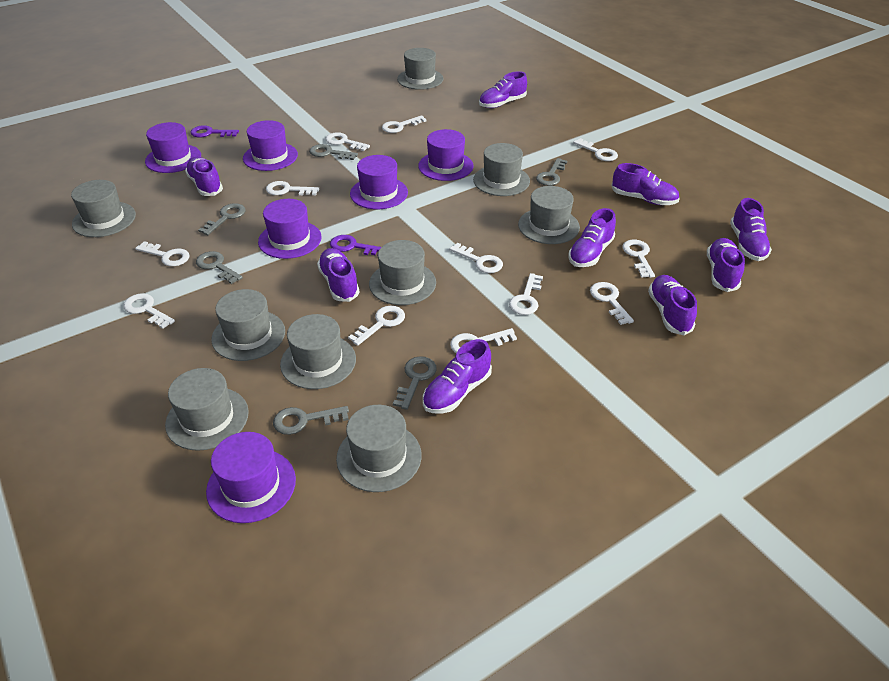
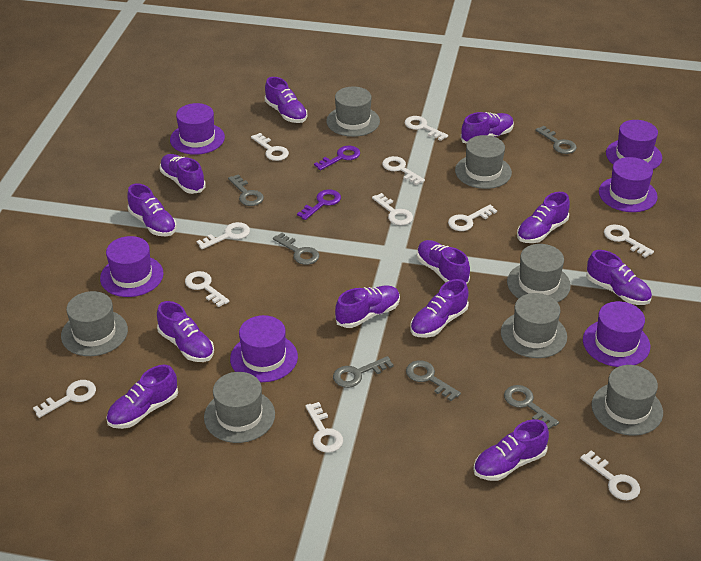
grey hat: 9 -> 7
purple shoe: 9 -> 12
white key: 12 -> 11

